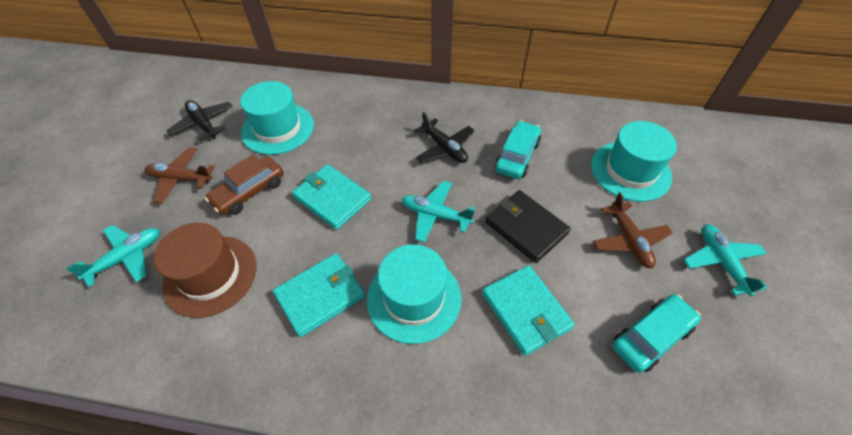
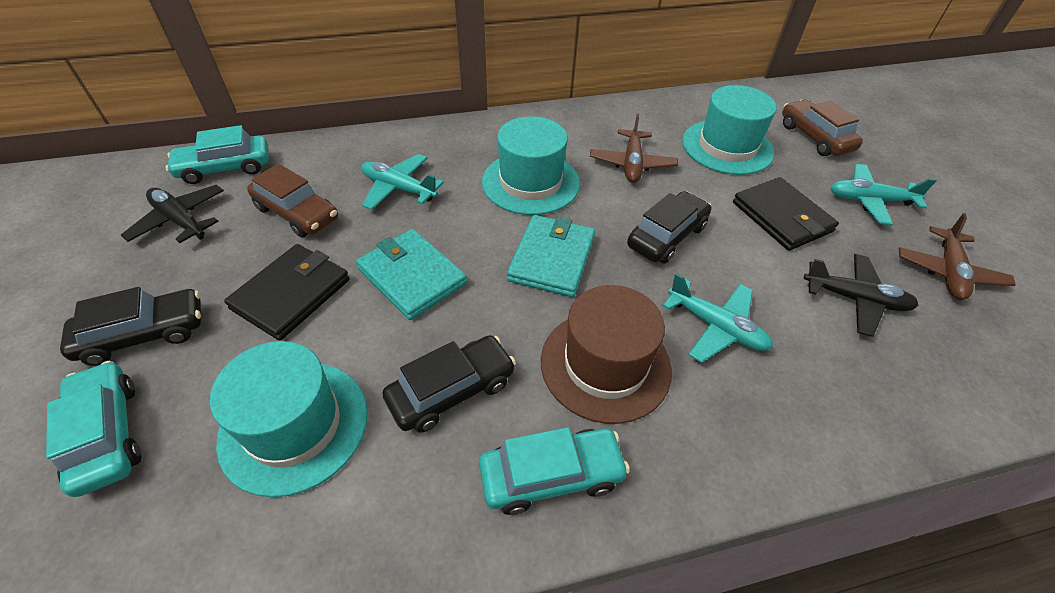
black car: 0 -> 3
black wallet: 1 -> 2
brown car: 1 -> 2
turquoise car: 2 -> 3
turquoise wallet: 3 -> 2

